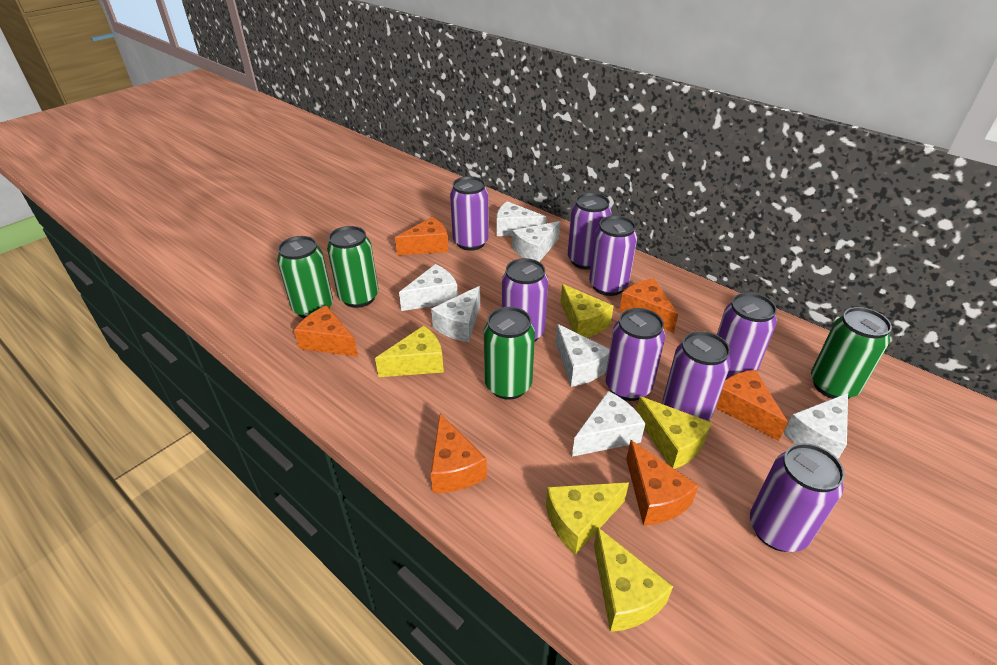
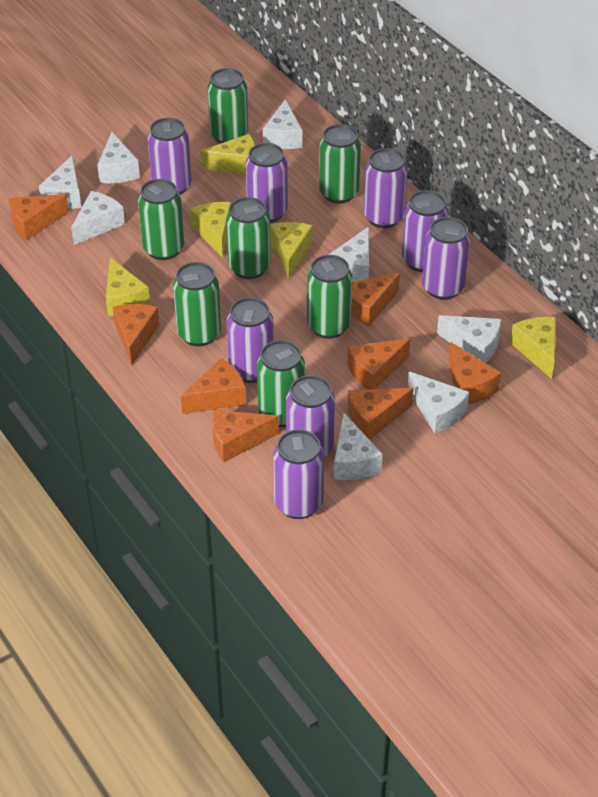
green can: 4 -> 7
orange cheese: 6 -> 8
white cheese: 7 -> 8

